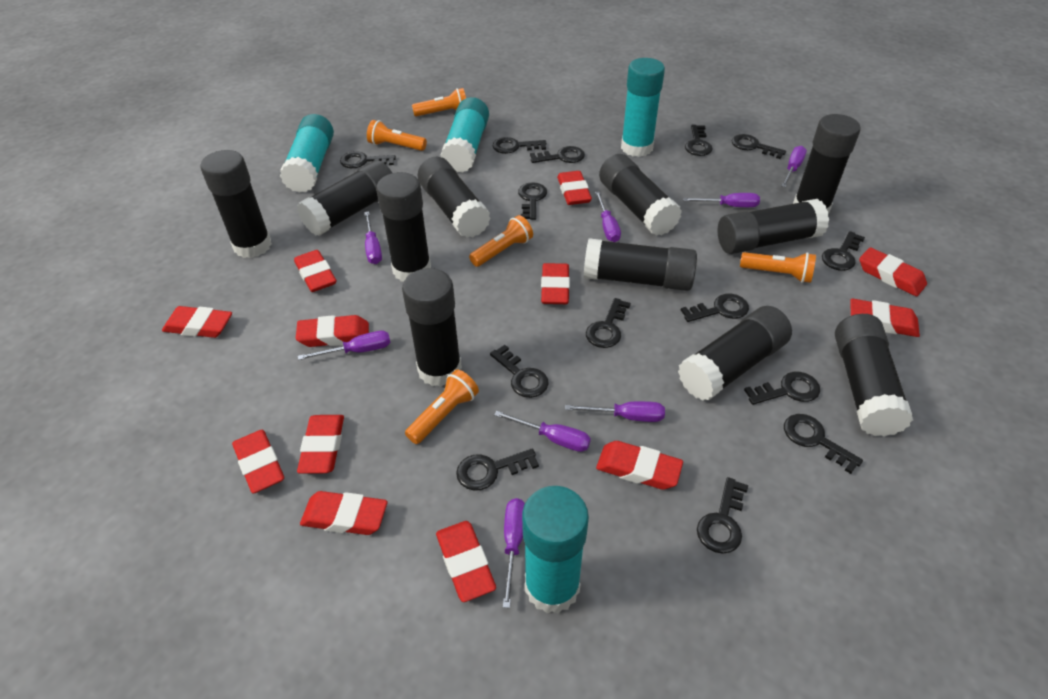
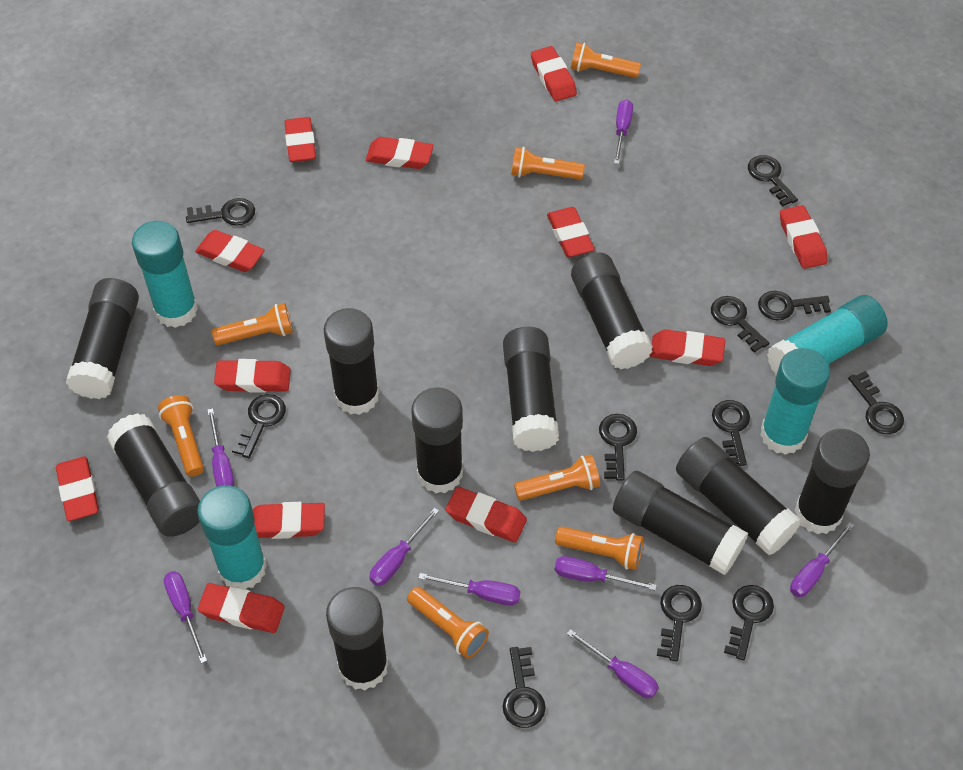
black glue stick: 11 -> 10
black key: 14 -> 11
orange flashlight: 5 -> 7

